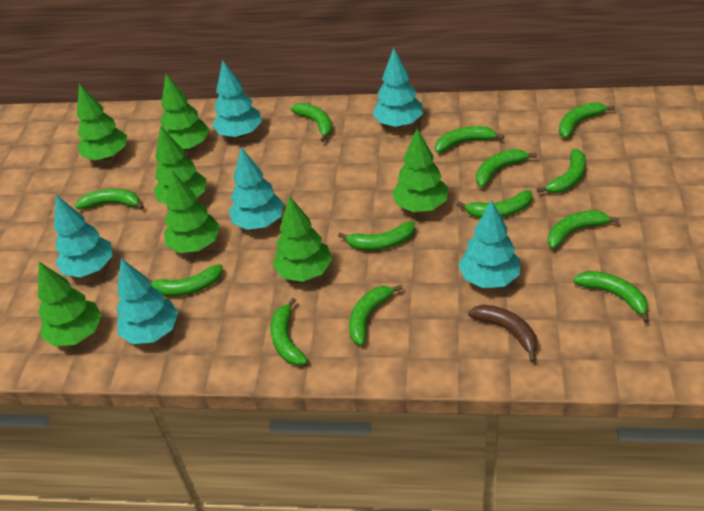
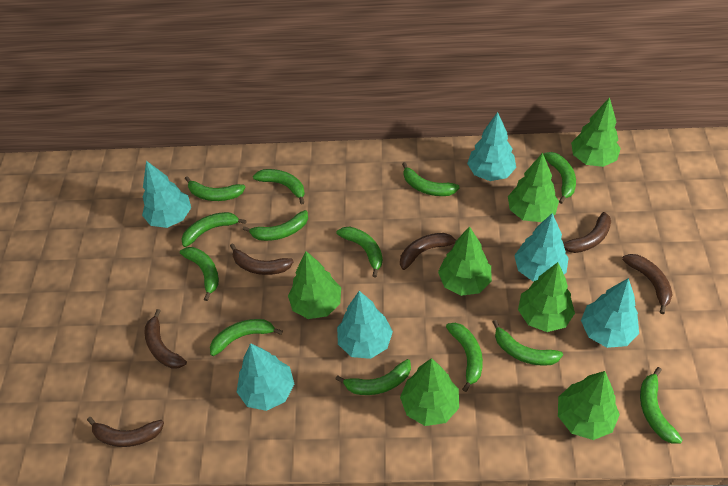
brown banana: 1 -> 6

